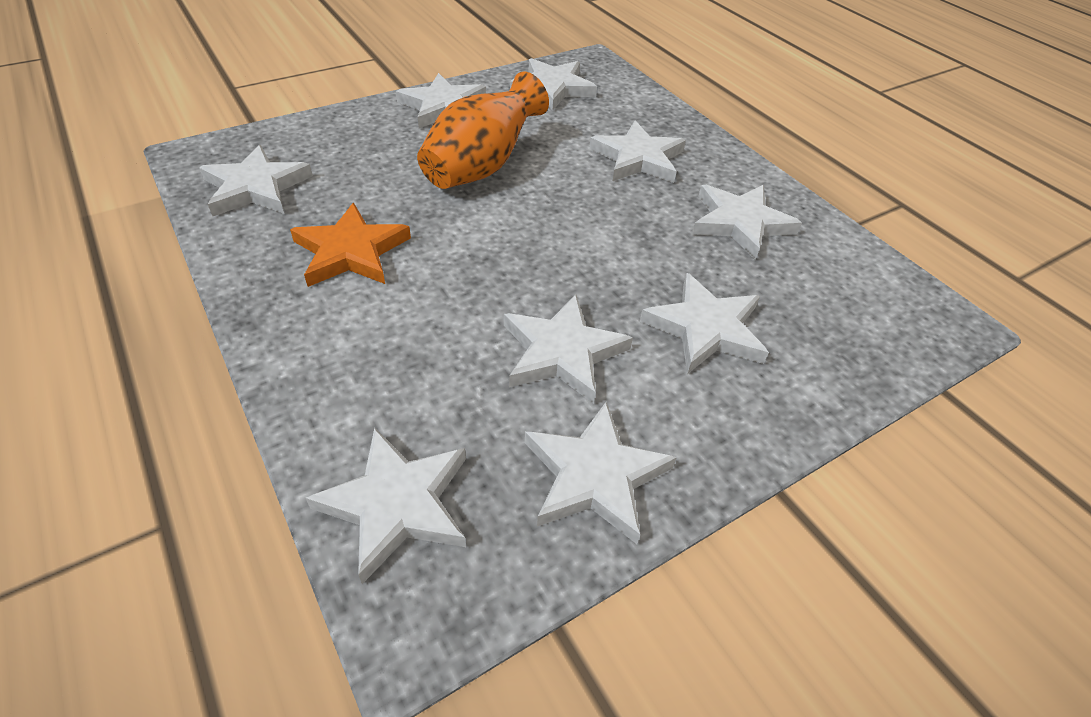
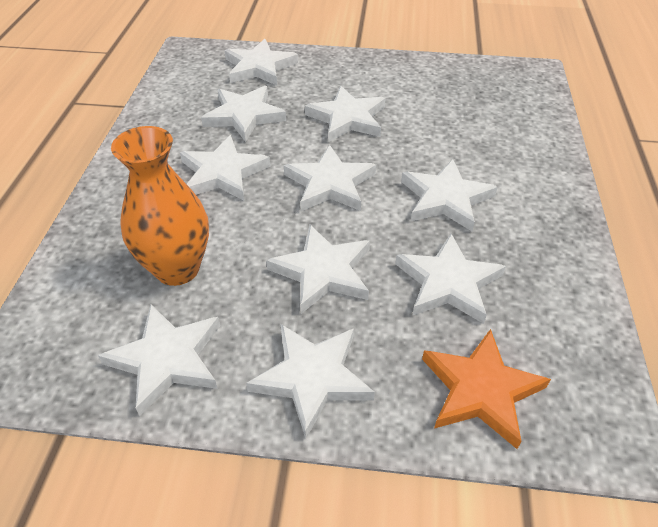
white star: 9 -> 10

